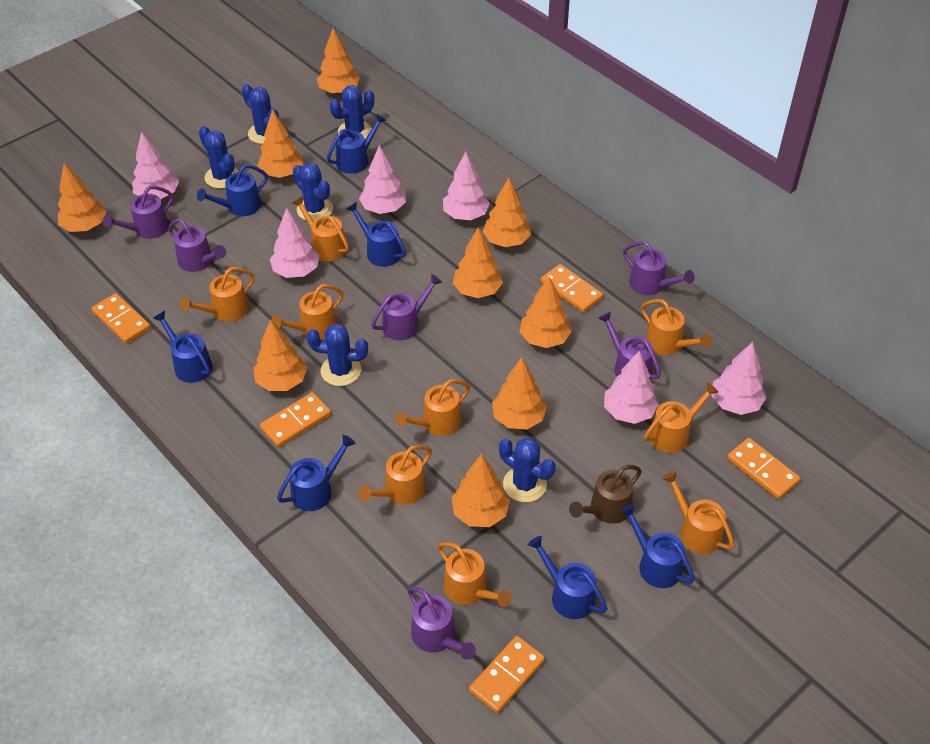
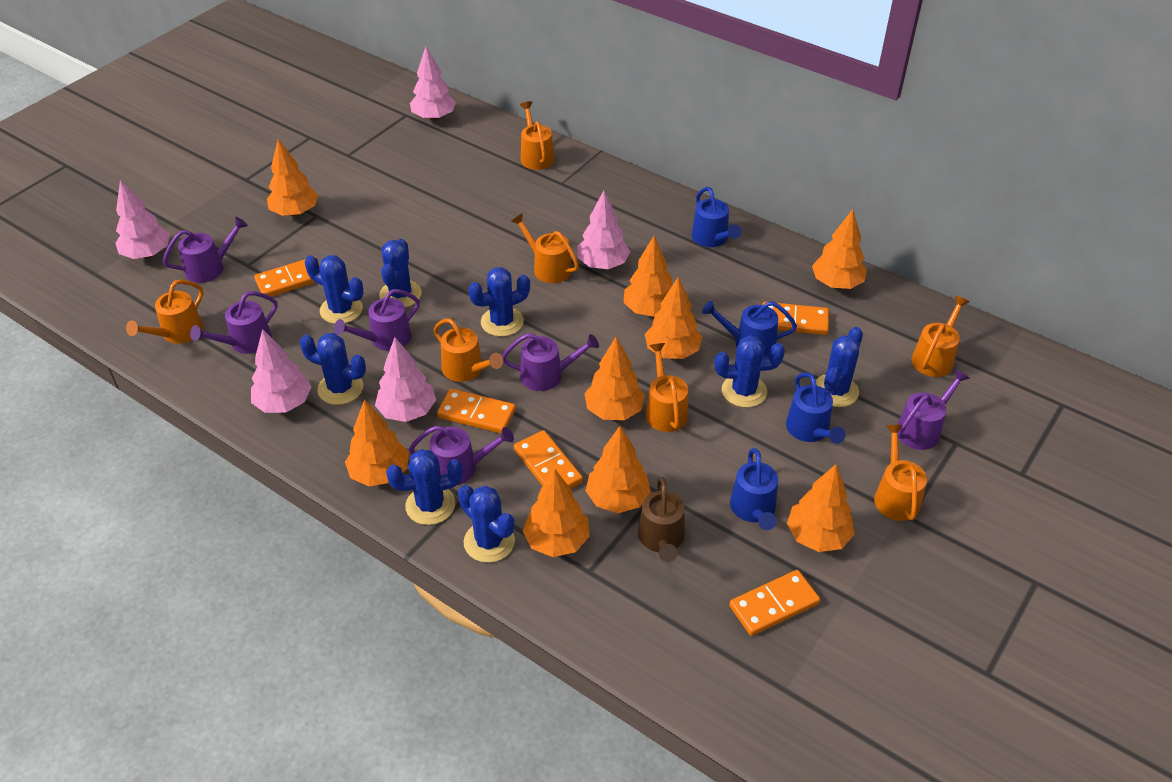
blue cactus: 6 -> 8
blue watering can: 7 -> 4
orange watering can: 9 -> 7
pink tree: 6 -> 5

